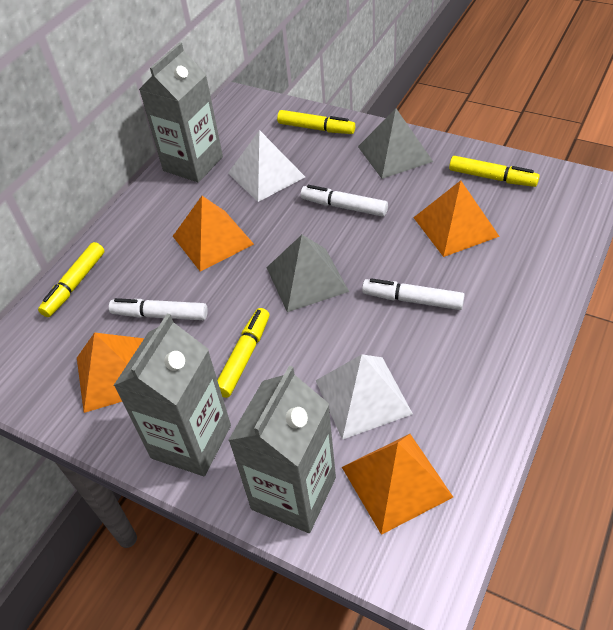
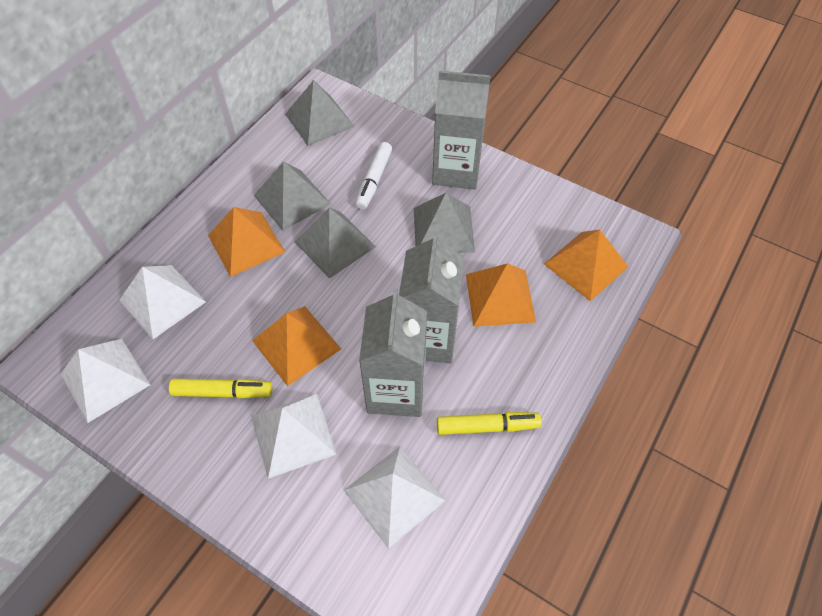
grey pyramid: 2 -> 4
white marker: 3 -> 1
white pyramid: 2 -> 4
yellow marker: 4 -> 2

